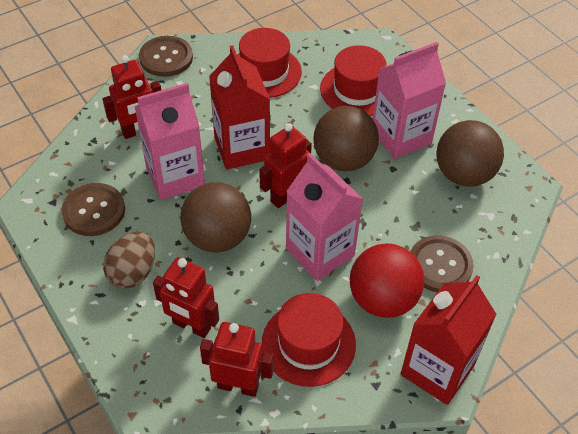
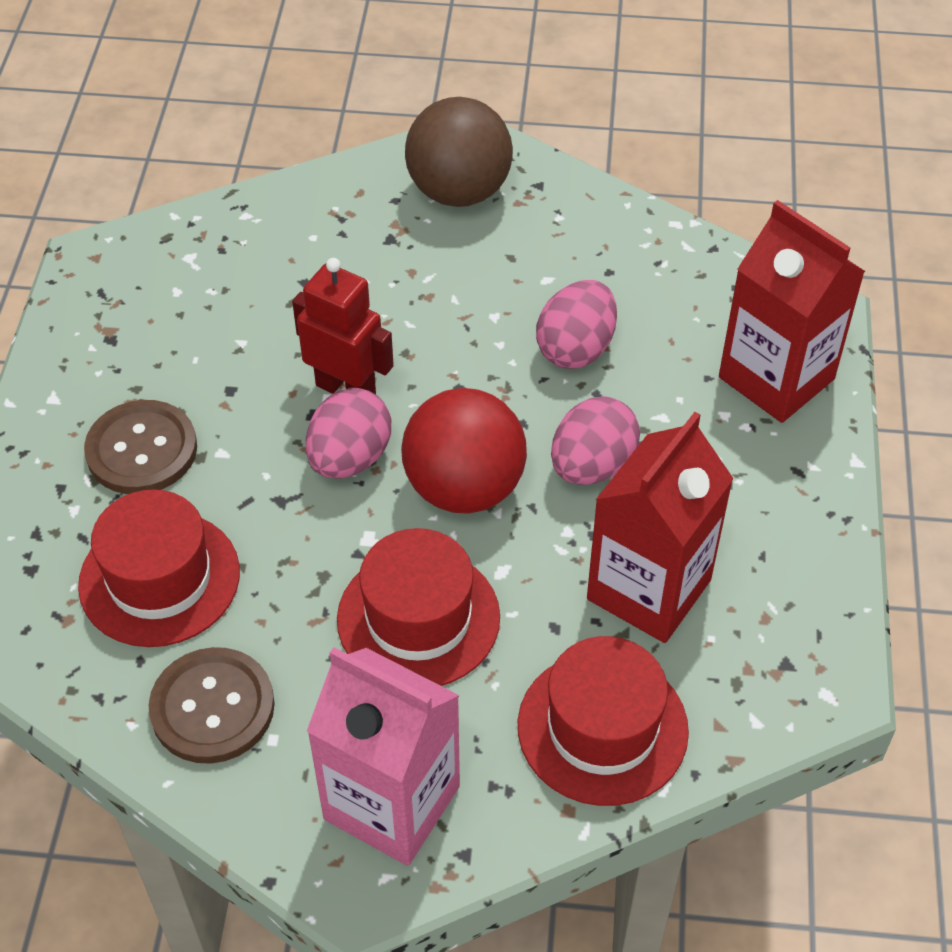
brown ball: 3 -> 1
brown button: 3 -> 2
brown egg: 1 -> 0
pink carton: 3 -> 1
pink egg: 0 -> 3
red robot: 4 -> 1

